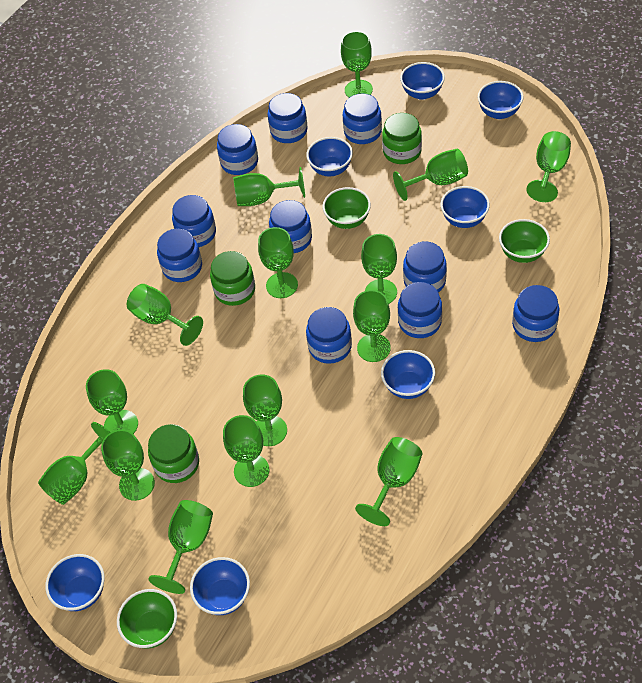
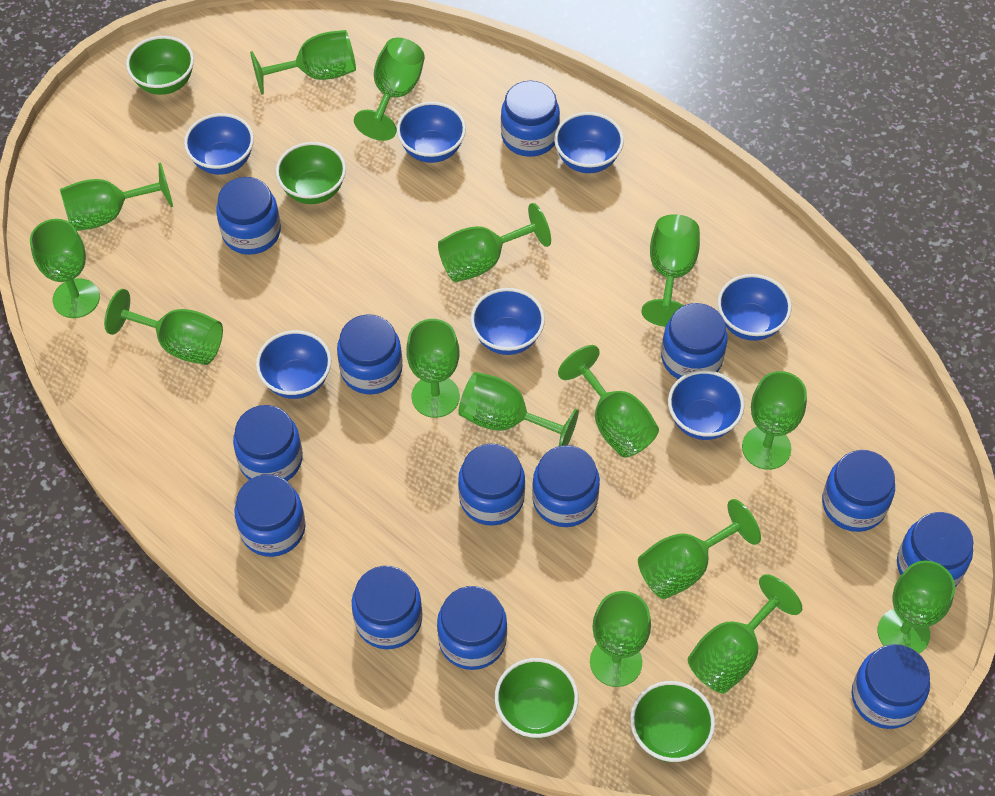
blue jar: 10 -> 13
green bowl: 3 -> 4
green jar: 3 -> 0

